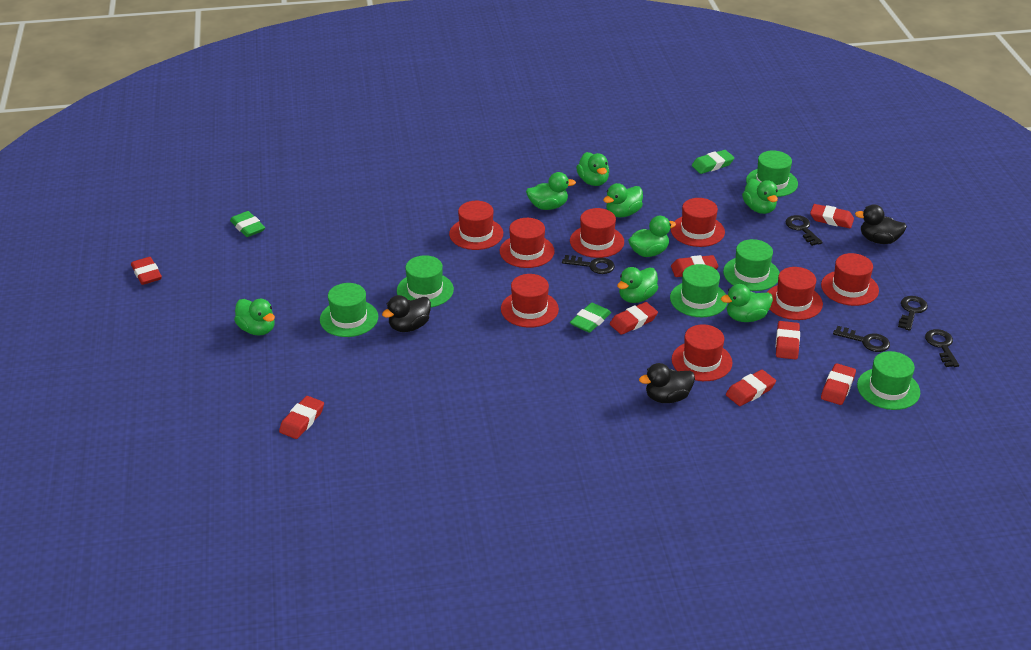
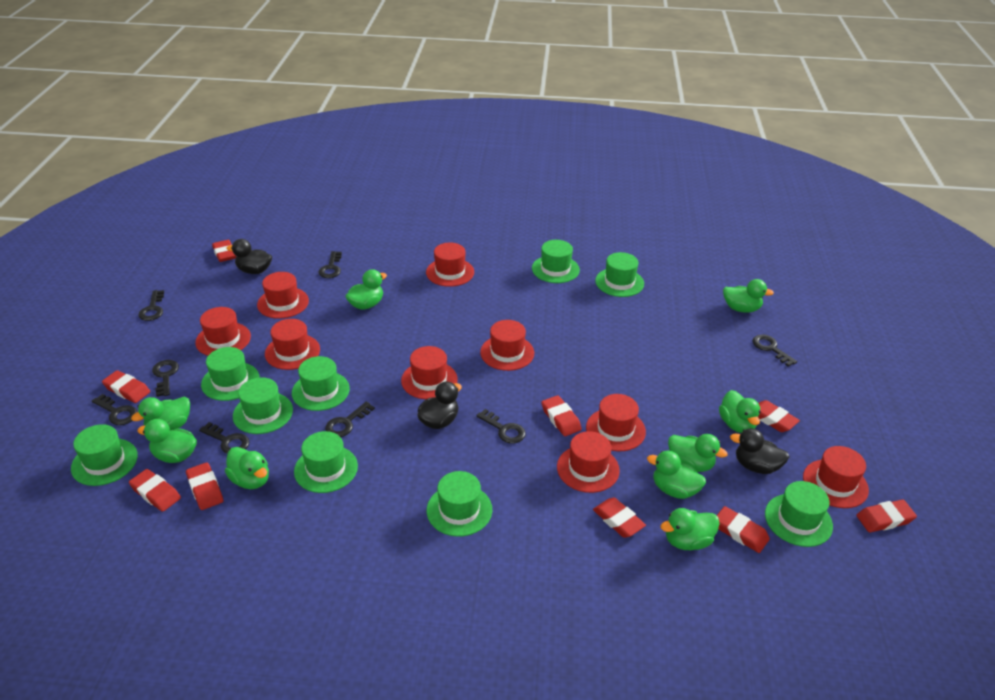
black key: 5 -> 8
green duck: 8 -> 9
green eraser: 3 -> 0
green hat: 6 -> 9
red eraser: 8 -> 9
red hat: 8 -> 9

